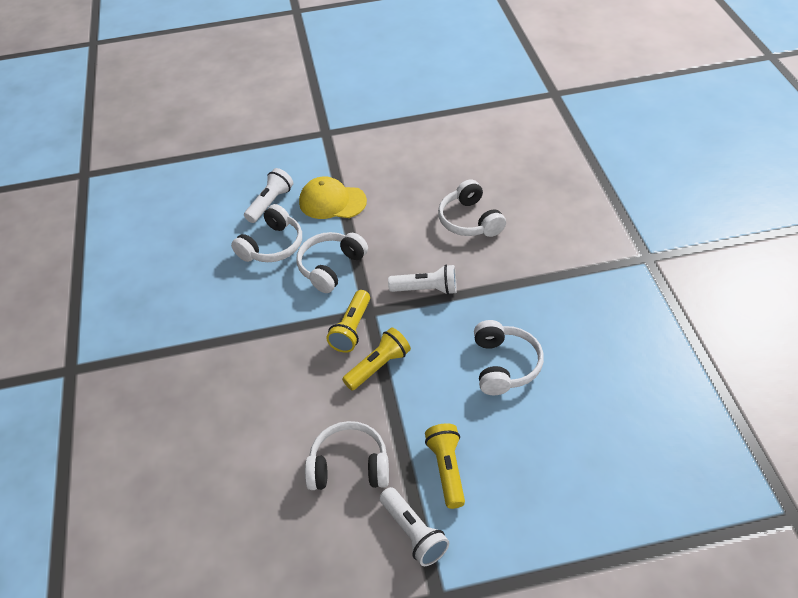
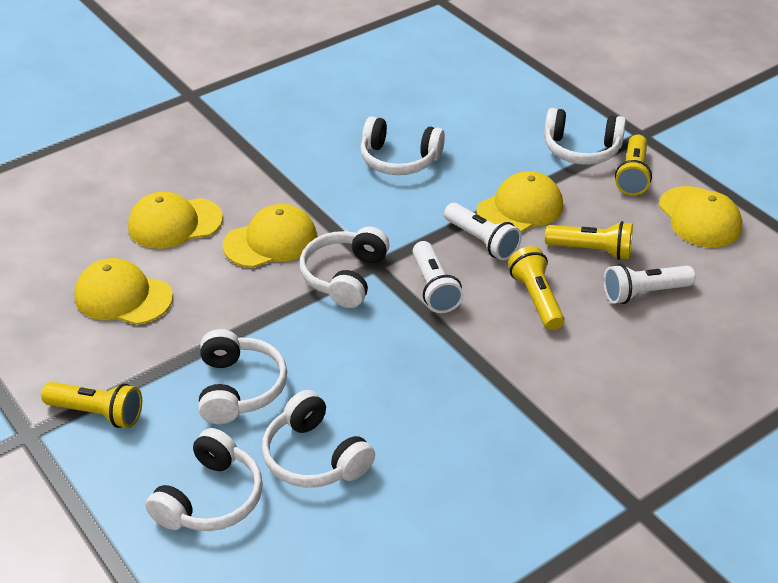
white headphones: 5 -> 6
yellow cap: 1 -> 5
yellow flashlight: 3 -> 4

